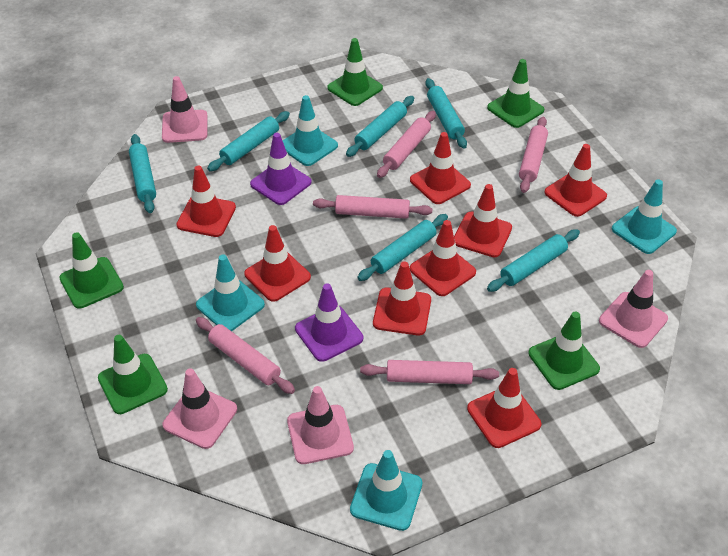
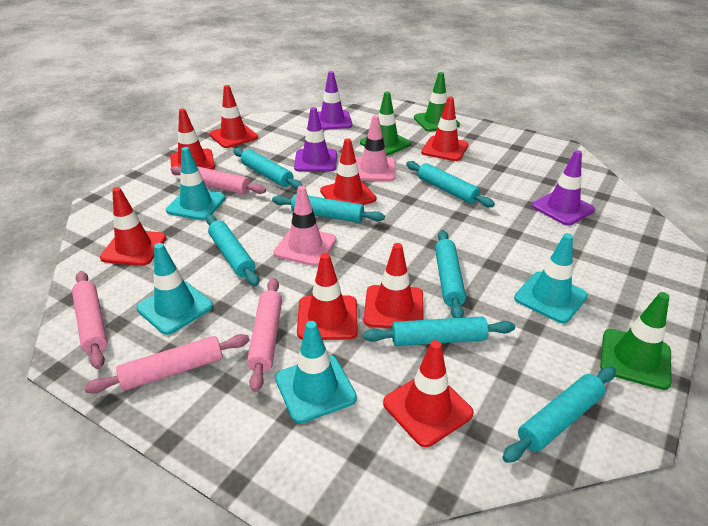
green traffic cone: 5 -> 3
pink rolling pin: 5 -> 4
pink traffic cone: 4 -> 2
purple traffic cone: 2 -> 3
turquoise rolling pin: 6 -> 7

